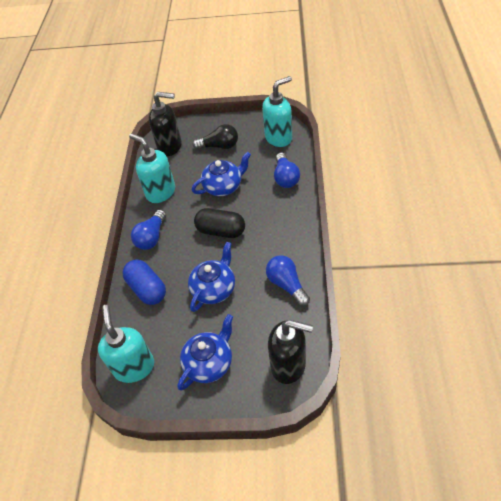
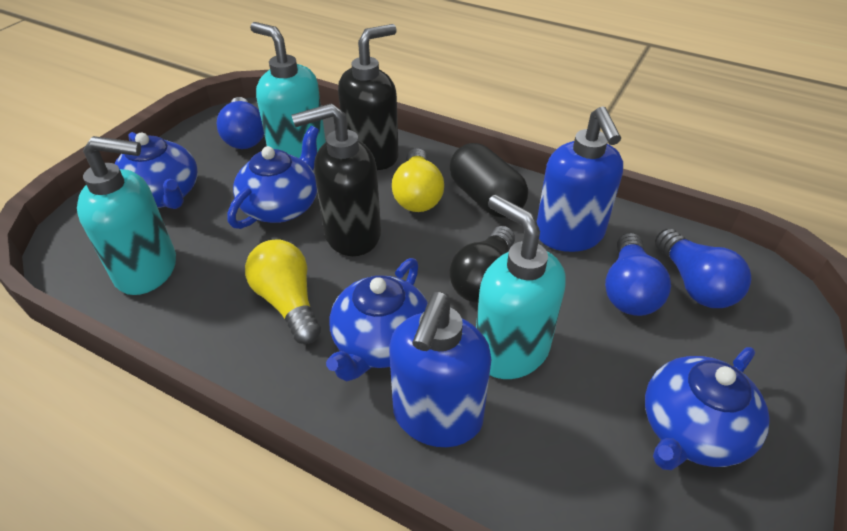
blue capsule: 1 -> 0
blue soap dispenser: 0 -> 2
blue teapot: 3 -> 4
yellow light bulb: 0 -> 2

